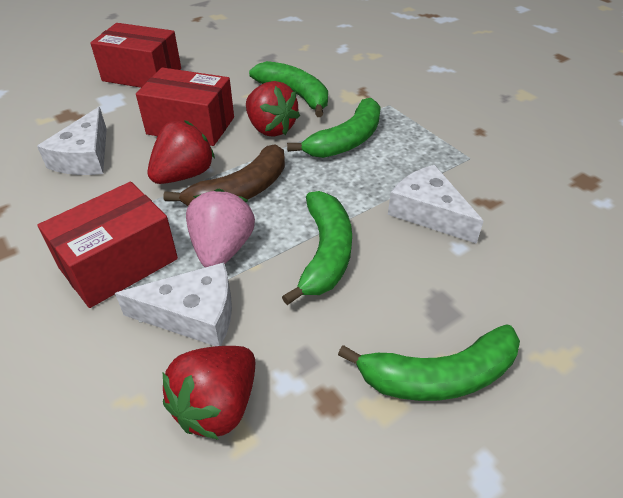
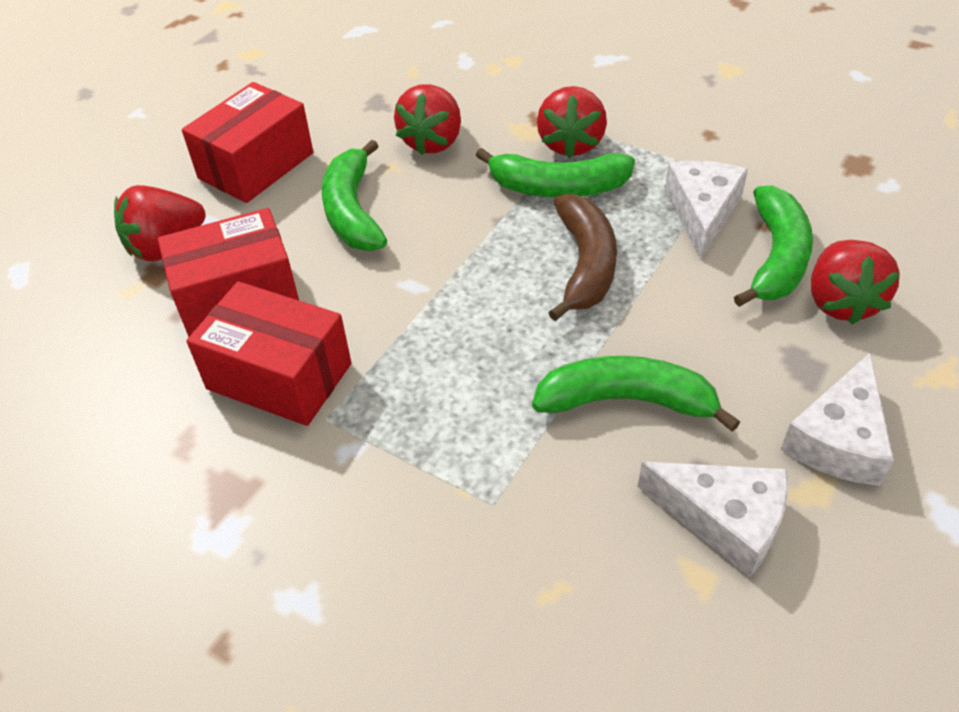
pink strawberry: 1 -> 0
red strawberry: 3 -> 4

